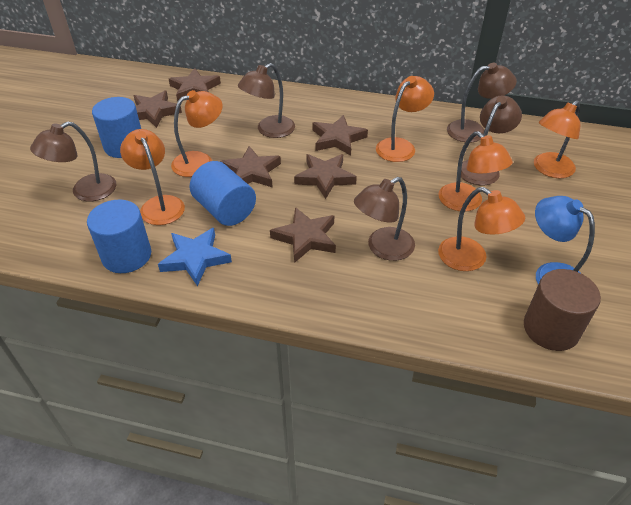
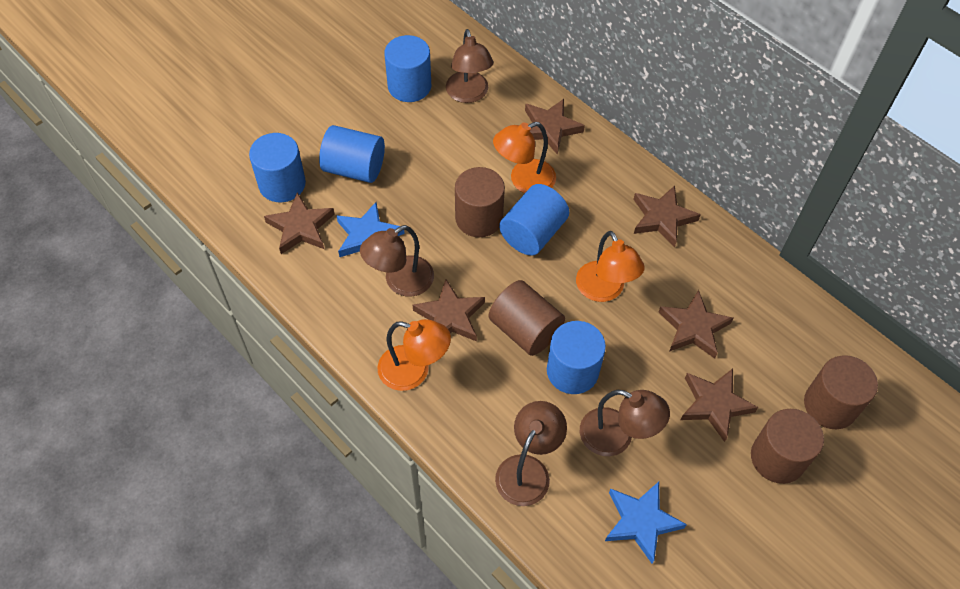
blue cylinder: 3 -> 5
blue lamp: 1 -> 0
blue star: 1 -> 2
brown cylinder: 1 -> 4
brown lamp: 5 -> 4
orange lamp: 6 -> 3

